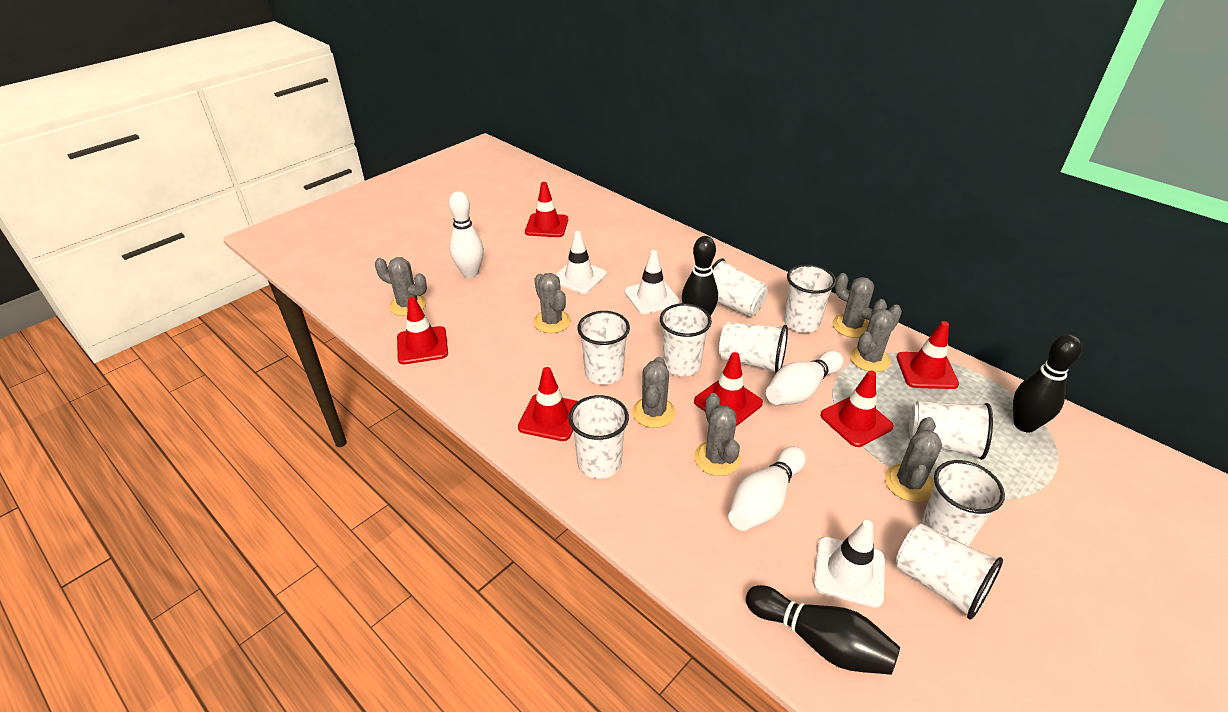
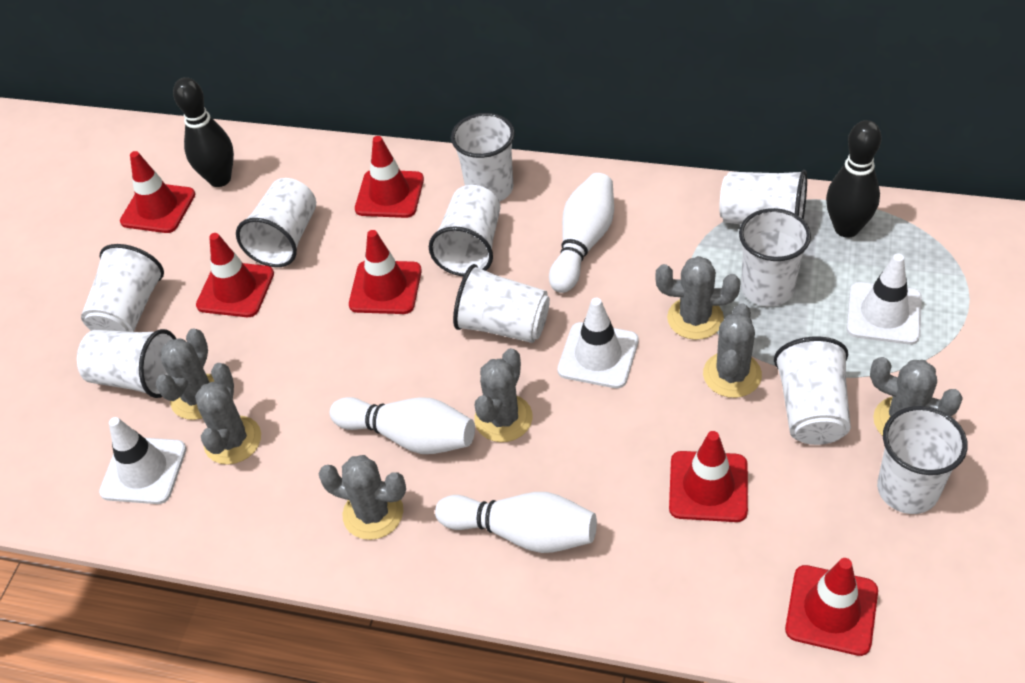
black bowling pin: 3 -> 2
white cup: 9 -> 10

